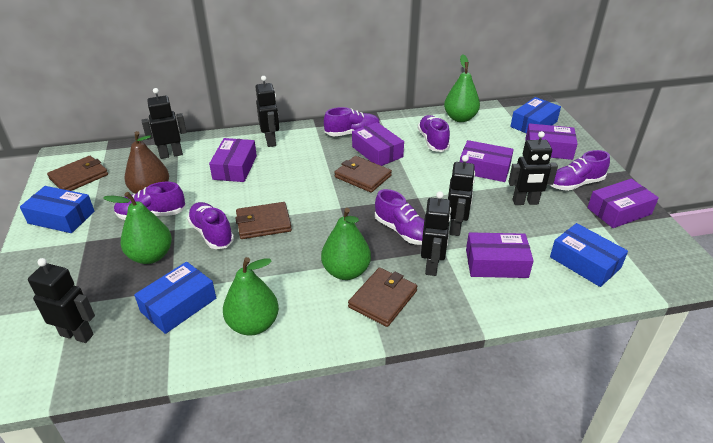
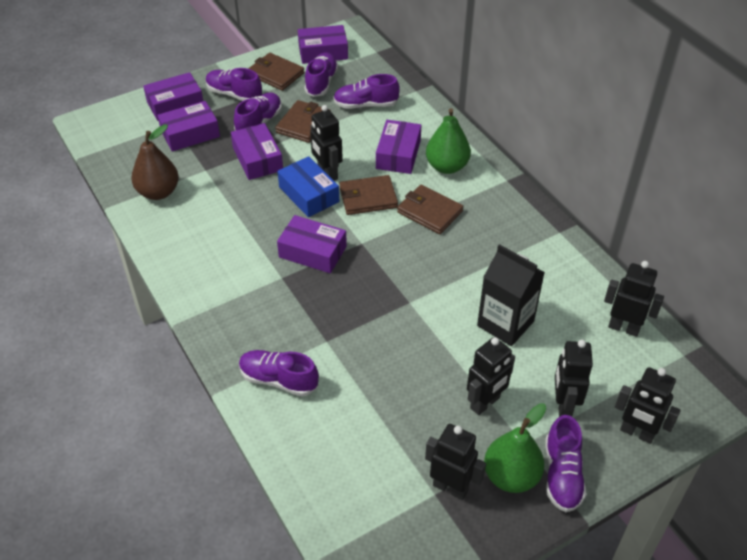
black carton: 0 -> 1
blue box: 4 -> 1
green pear: 4 -> 2

